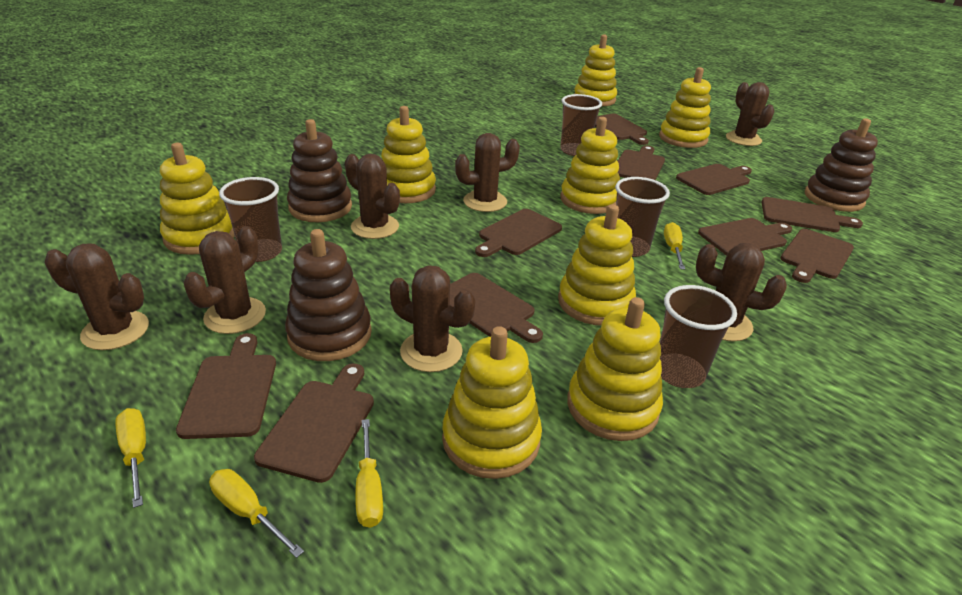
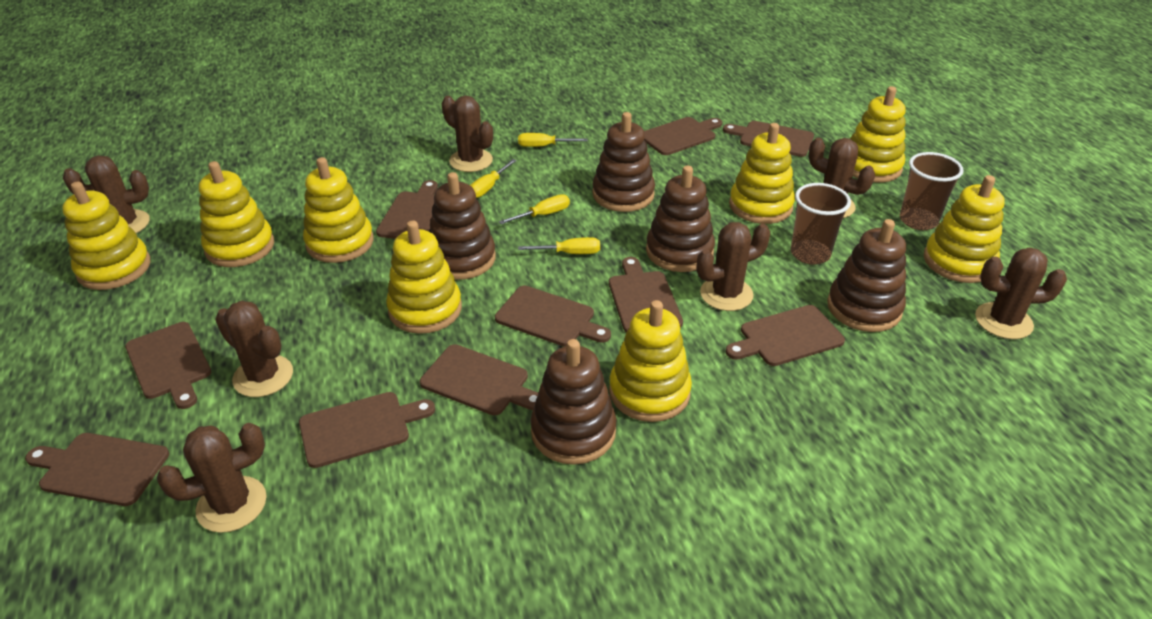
brown cup: 4 -> 2
brown stacking toy: 3 -> 5

